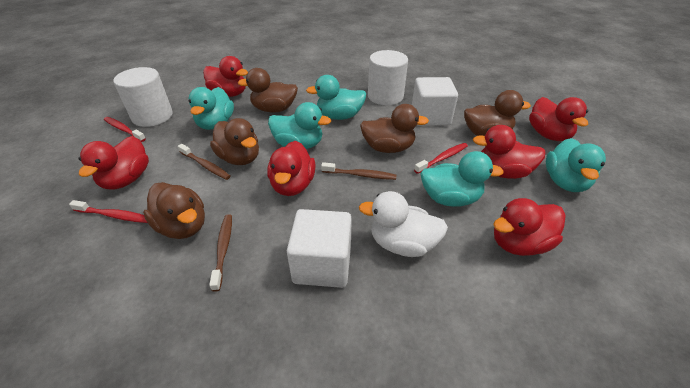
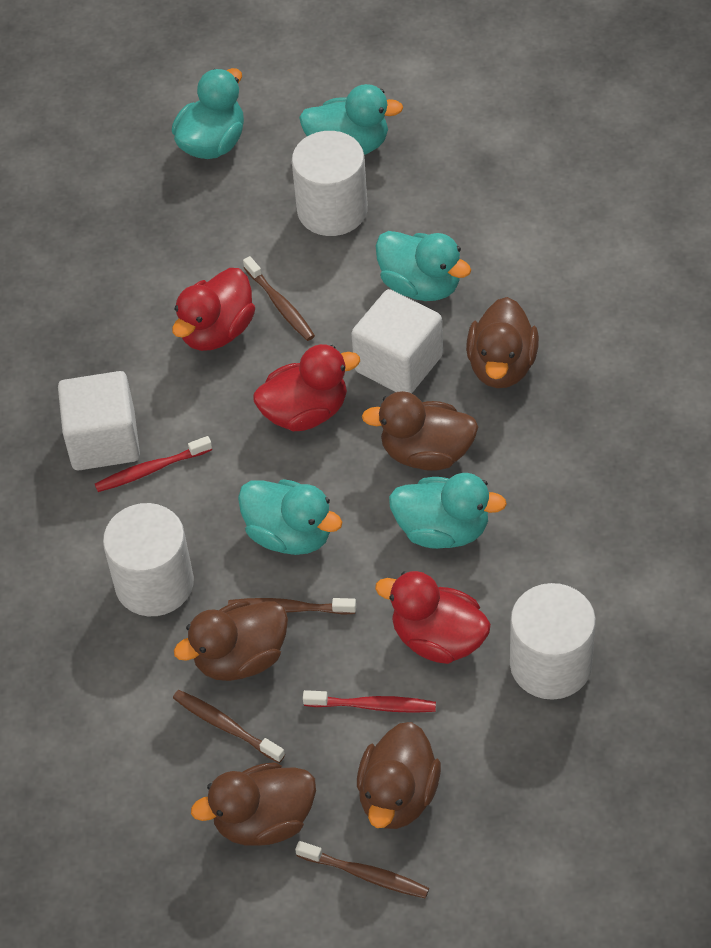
brown toothbrush: 3 -> 4
red duck: 6 -> 3
red toothbrush: 3 -> 2
white cylinder: 2 -> 3
white duck: 1 -> 0

